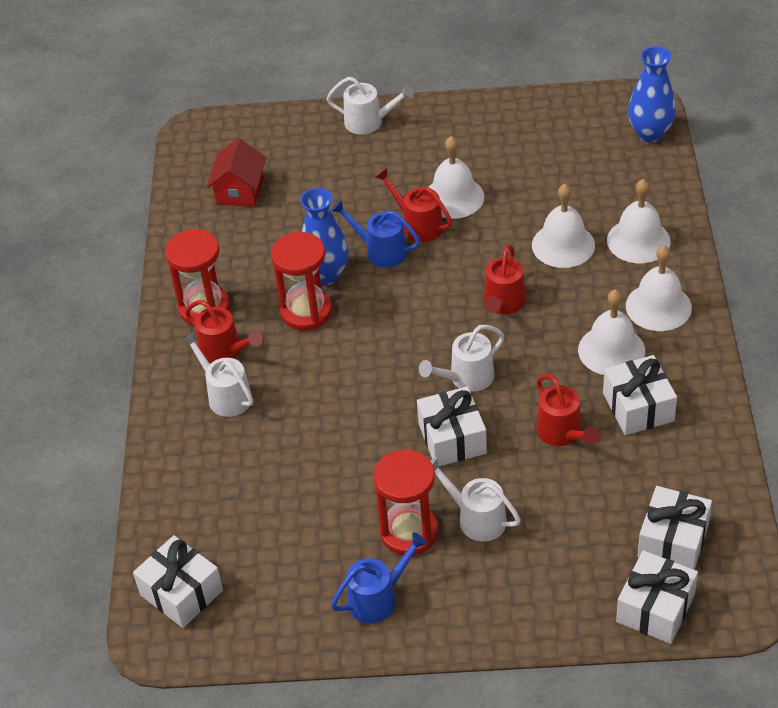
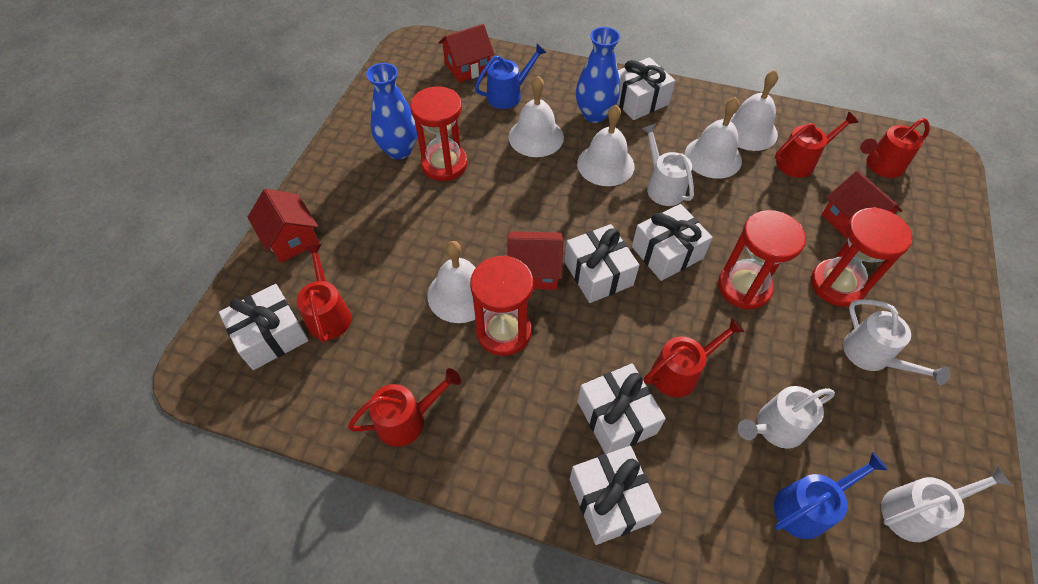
red hourglass: 3 -> 4
red house: 1 -> 4
red watering can: 4 -> 5
white gift: 5 -> 6

